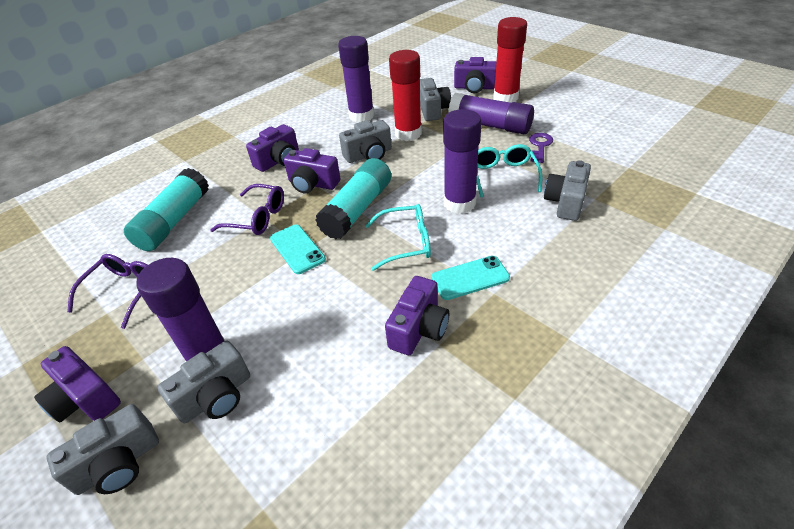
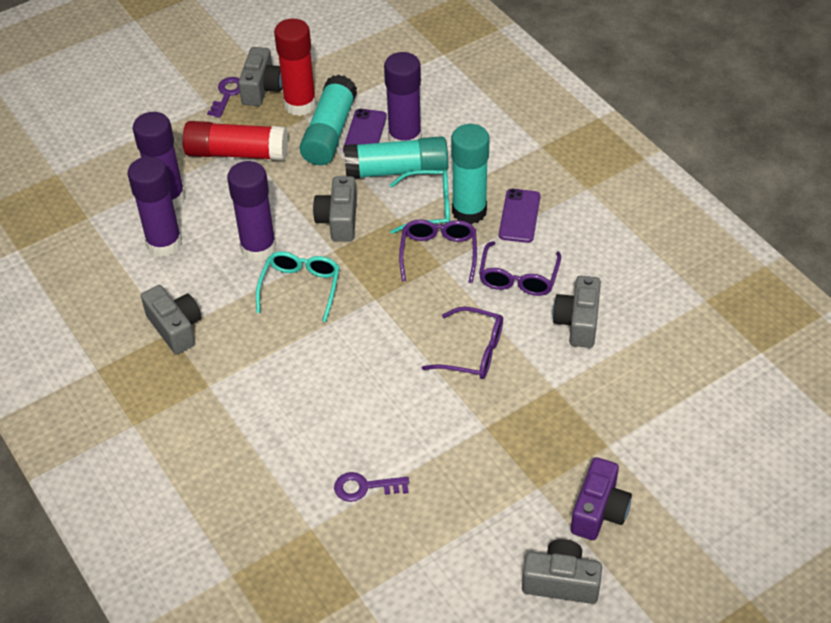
purple camera: 5 -> 1
purple glasses: 2 -> 3
purple key: 1 -> 2
purple phone: 0 -> 2
turquoise glue stick: 2 -> 3
turquoise phone: 2 -> 0

